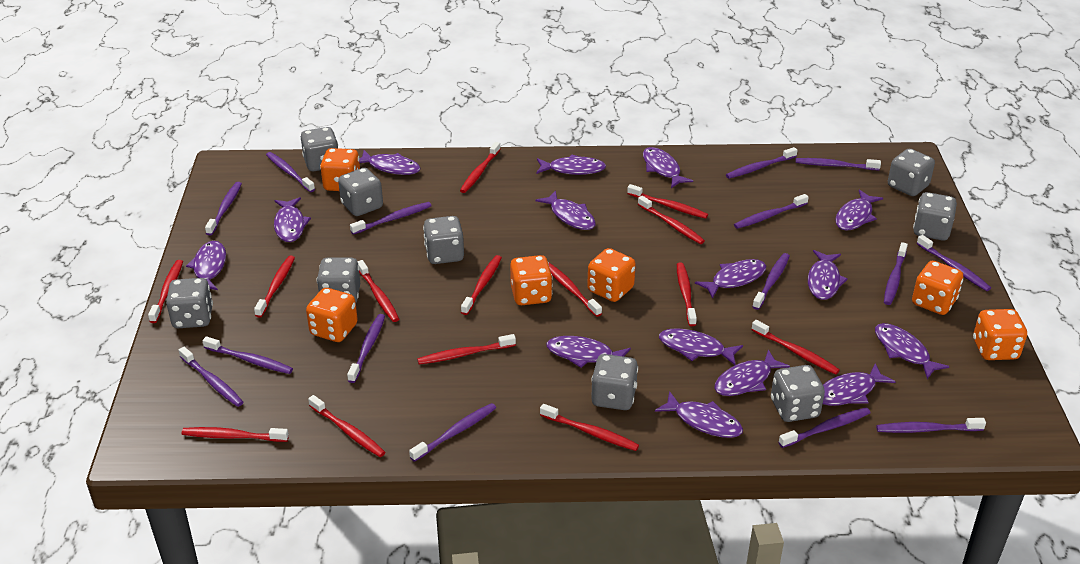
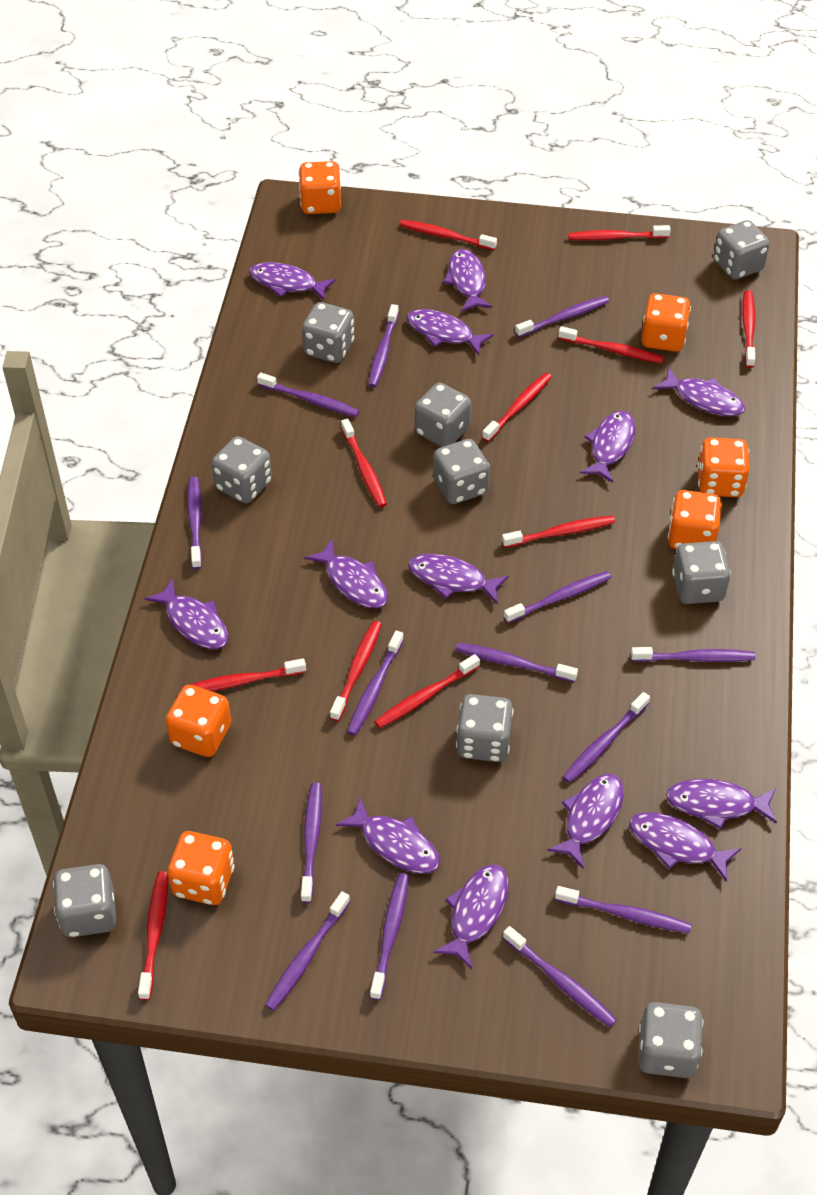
purple fish: 15 -> 13
purple toothbrush: 15 -> 14
red toothbrush: 14 -> 11

